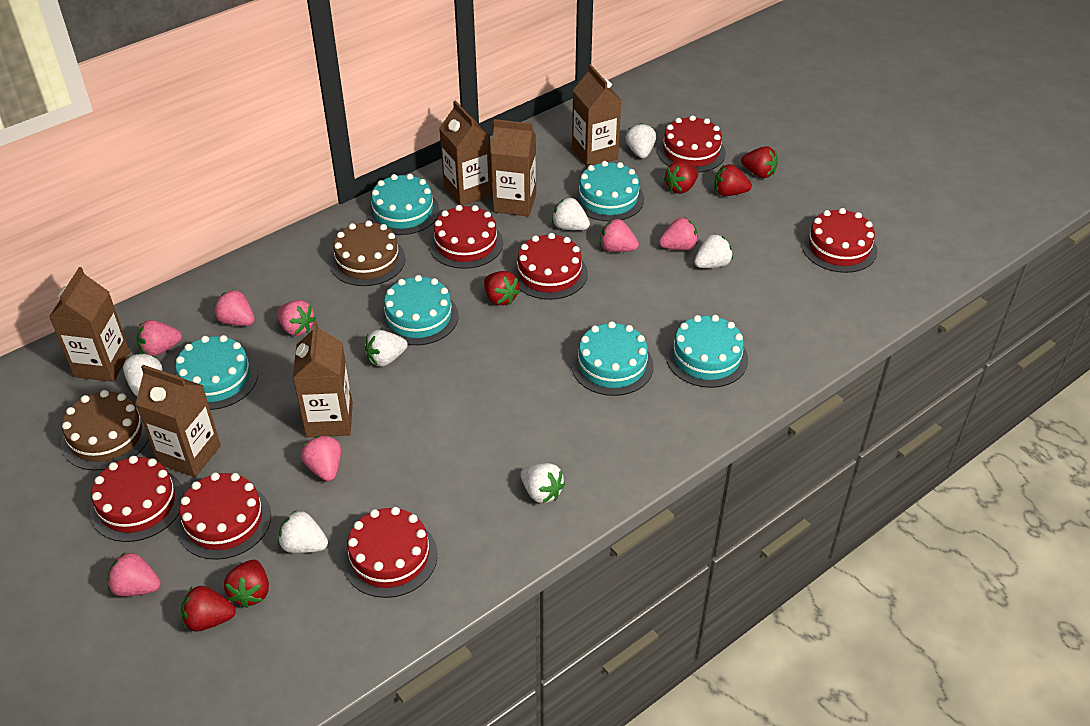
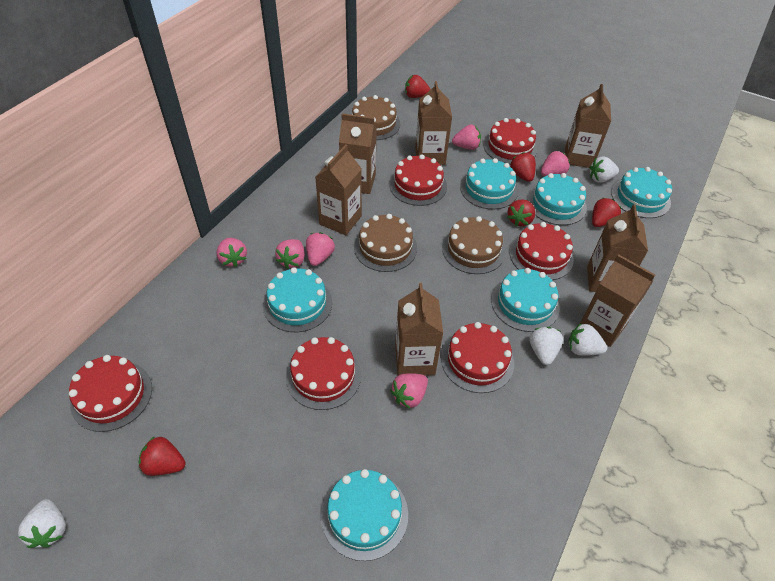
brown cake: 2 -> 3
brown carton: 6 -> 7
pink strawberry: 7 -> 6
red cake: 7 -> 6
red strawberry: 6 -> 5
white strawberry: 7 -> 4

